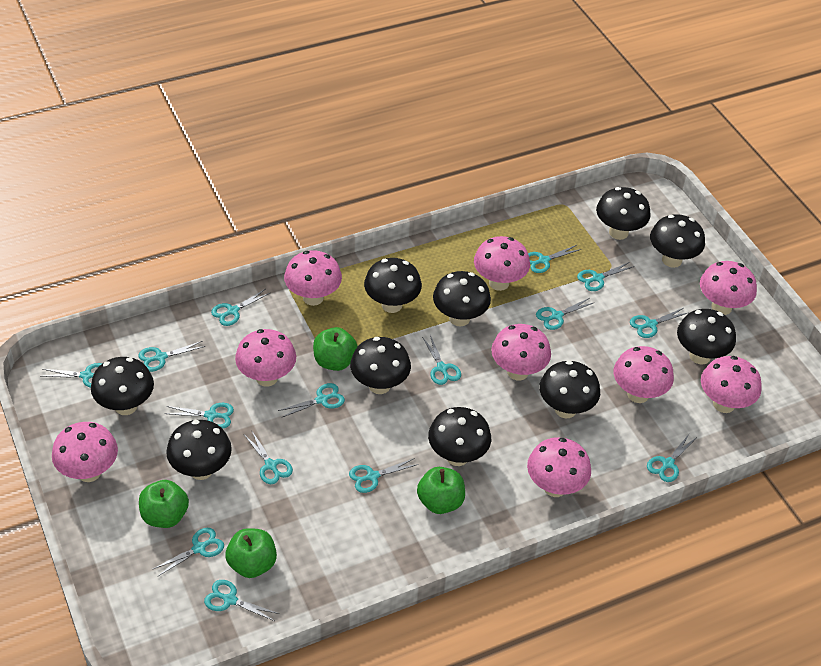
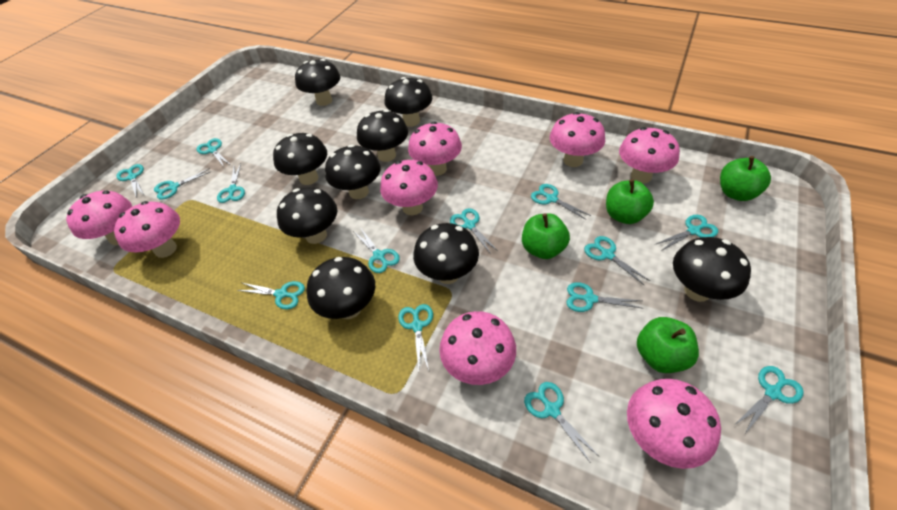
black mushroom: 10 -> 9
pink mushroom: 9 -> 8
turquoise scissors: 15 -> 14

